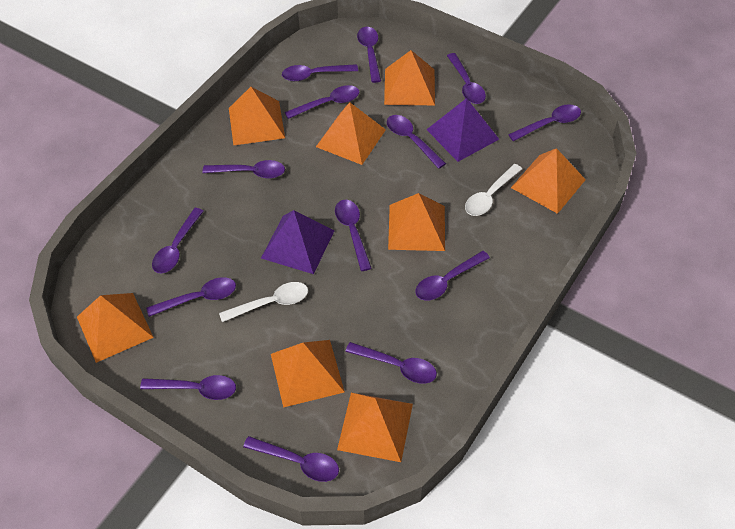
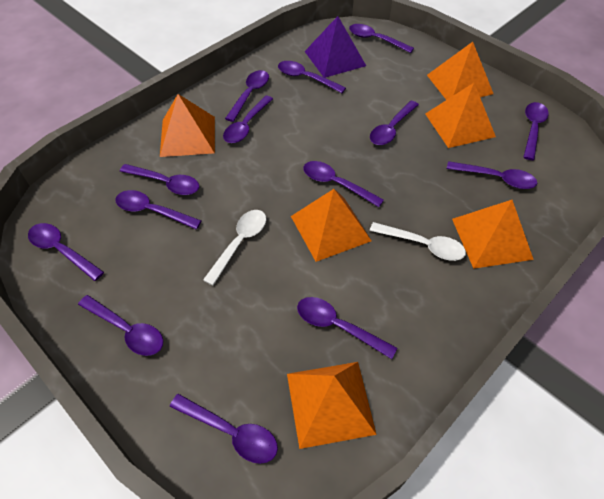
orange pyramid: 8 -> 6
purple pyramid: 2 -> 1

